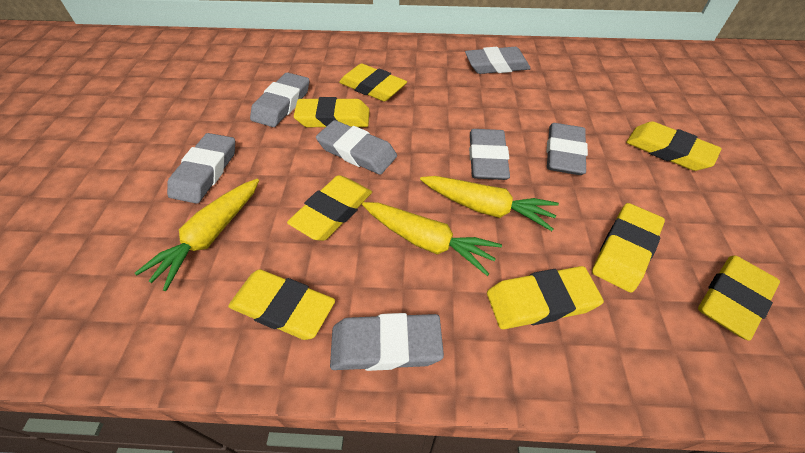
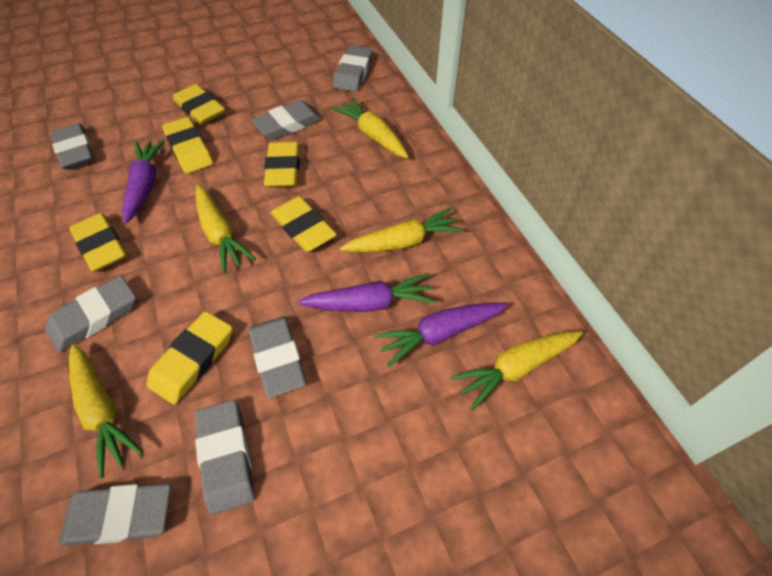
purple carrot: 0 -> 3
yellow carrot: 3 -> 5
yellow eraser: 8 -> 6

